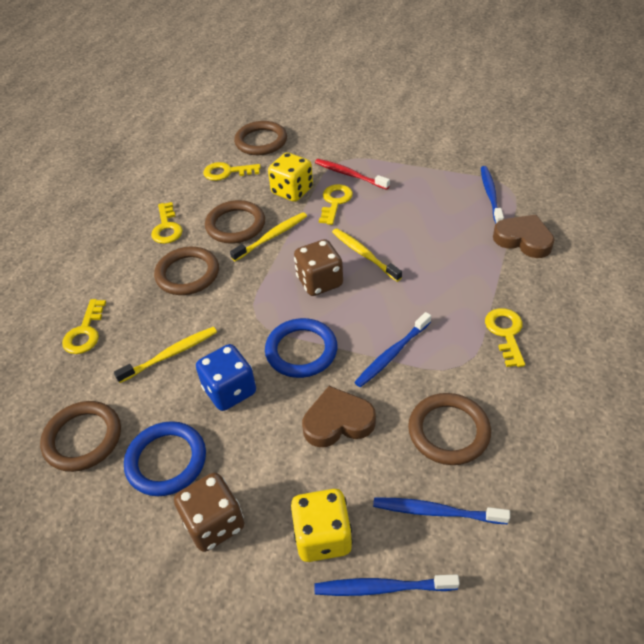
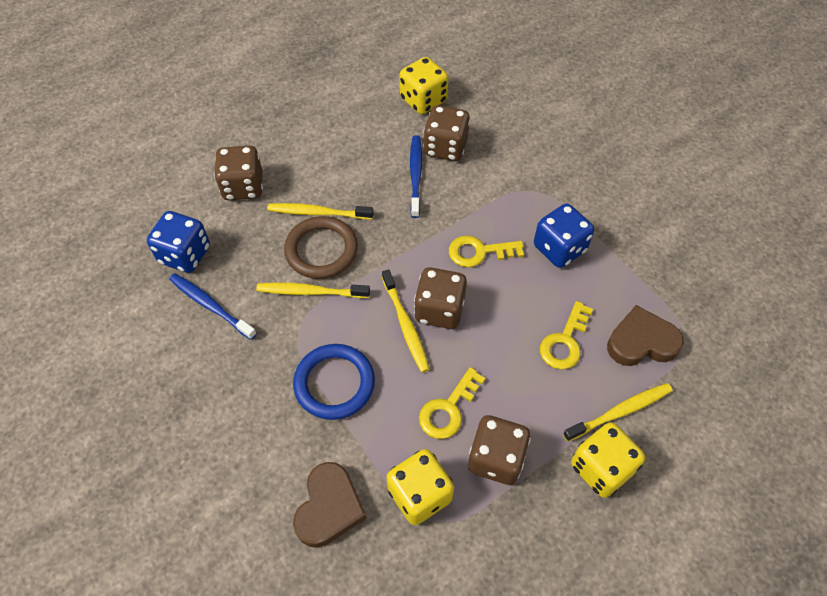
blue dice: 1 -> 2
blue ring: 2 -> 1
blue toothbrush: 4 -> 2
brown dice: 2 -> 4
brown ring: 5 -> 1
red toothbrush: 1 -> 0
yellow dice: 2 -> 3
yellow key: 5 -> 3
yellow toothbrush: 3 -> 4

